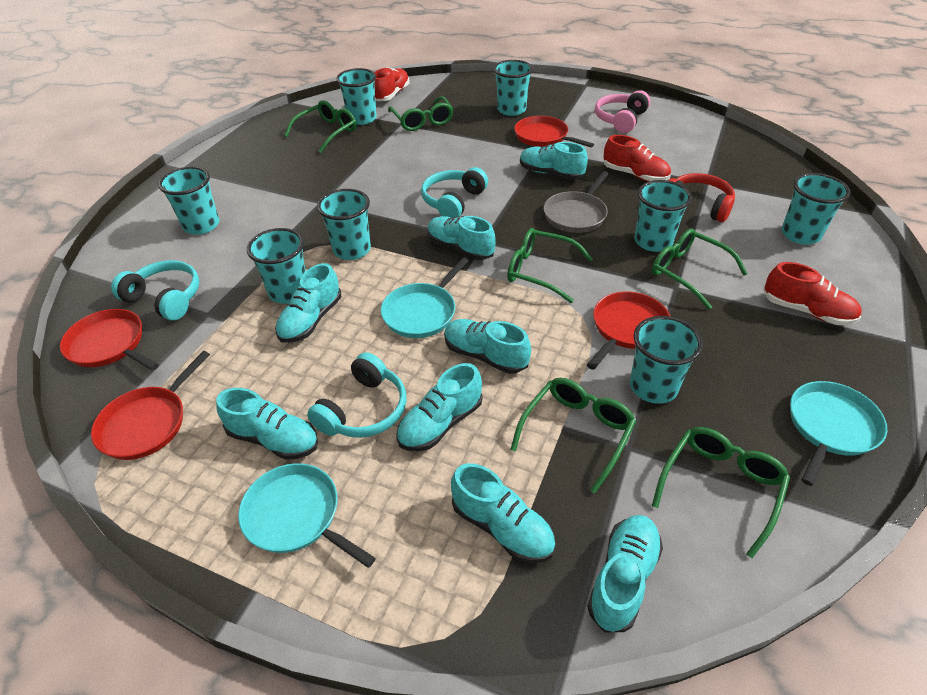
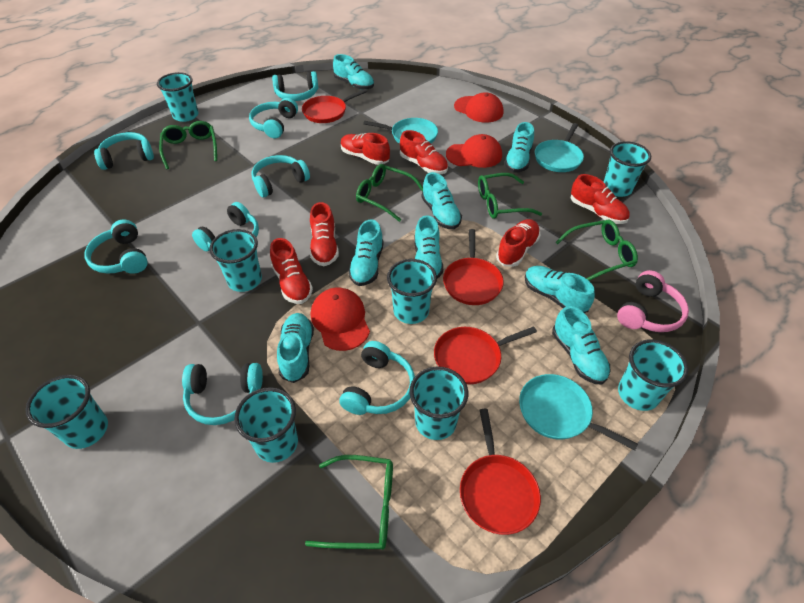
green glasses: 6 -> 5
grey pan: 1 -> 0
red cap: 0 -> 3
red headphones: 1 -> 0
red shoe: 3 -> 6
turquoise headphones: 3 -> 8

